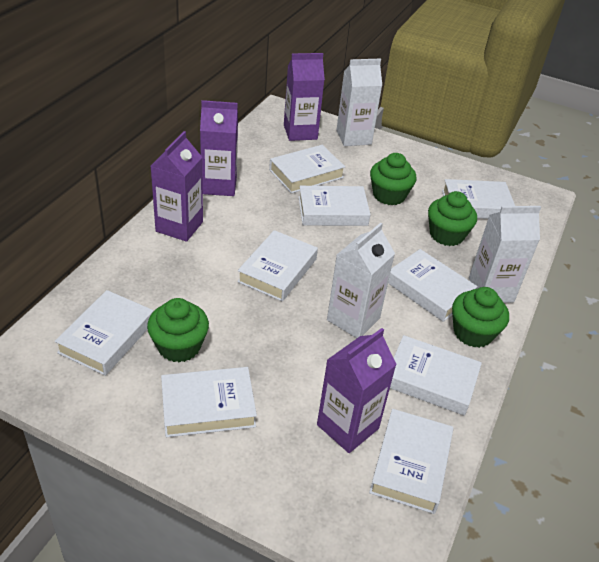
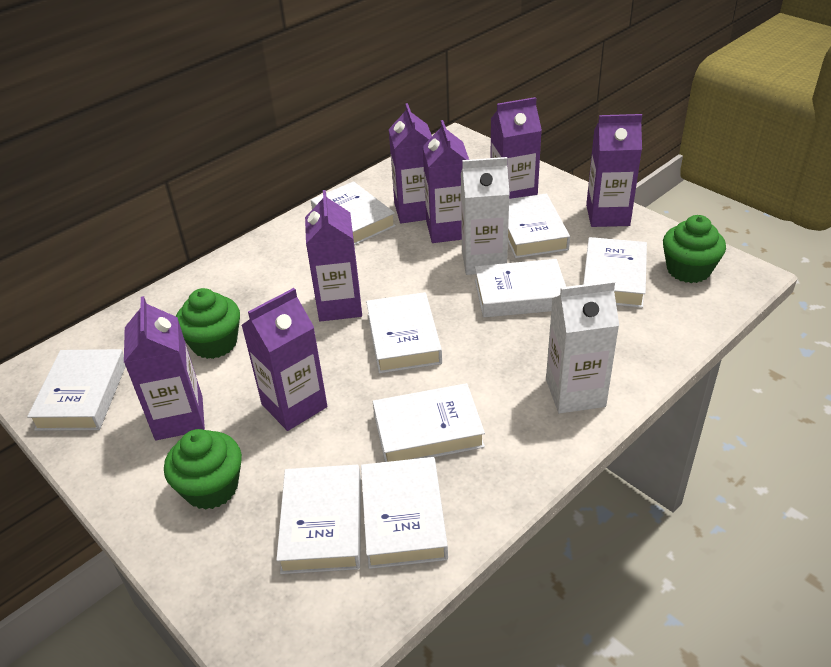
green cupcake: 4 -> 3
purple carton: 4 -> 7
white carton: 3 -> 2

